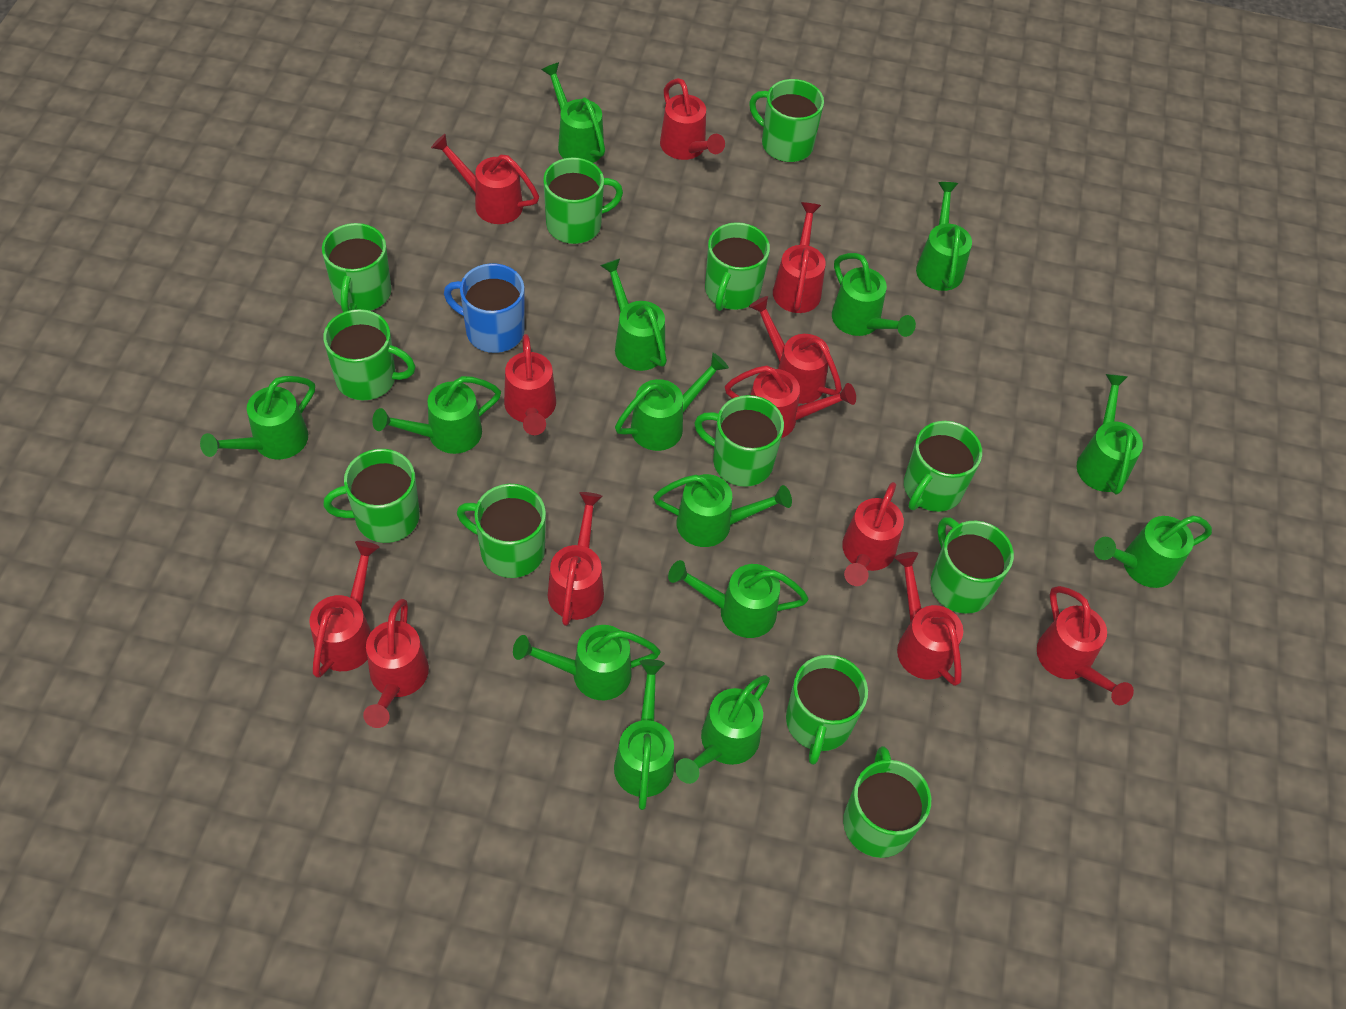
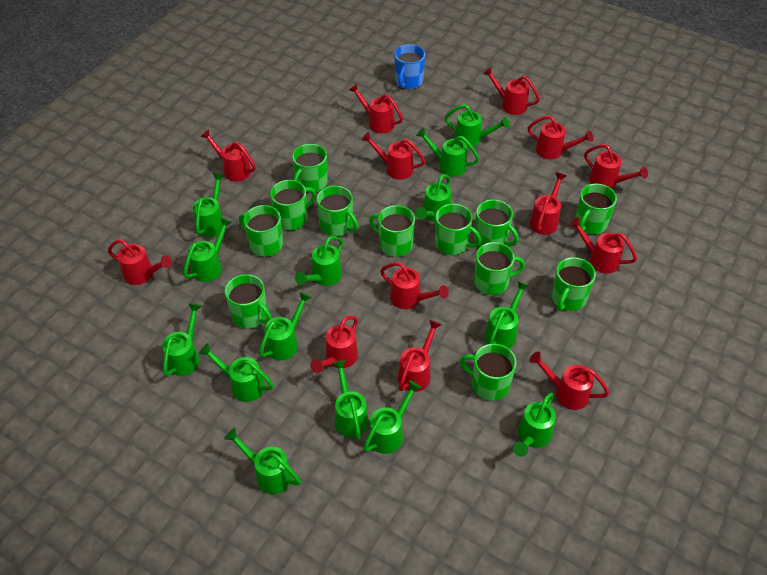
red watering can: 12 -> 13

